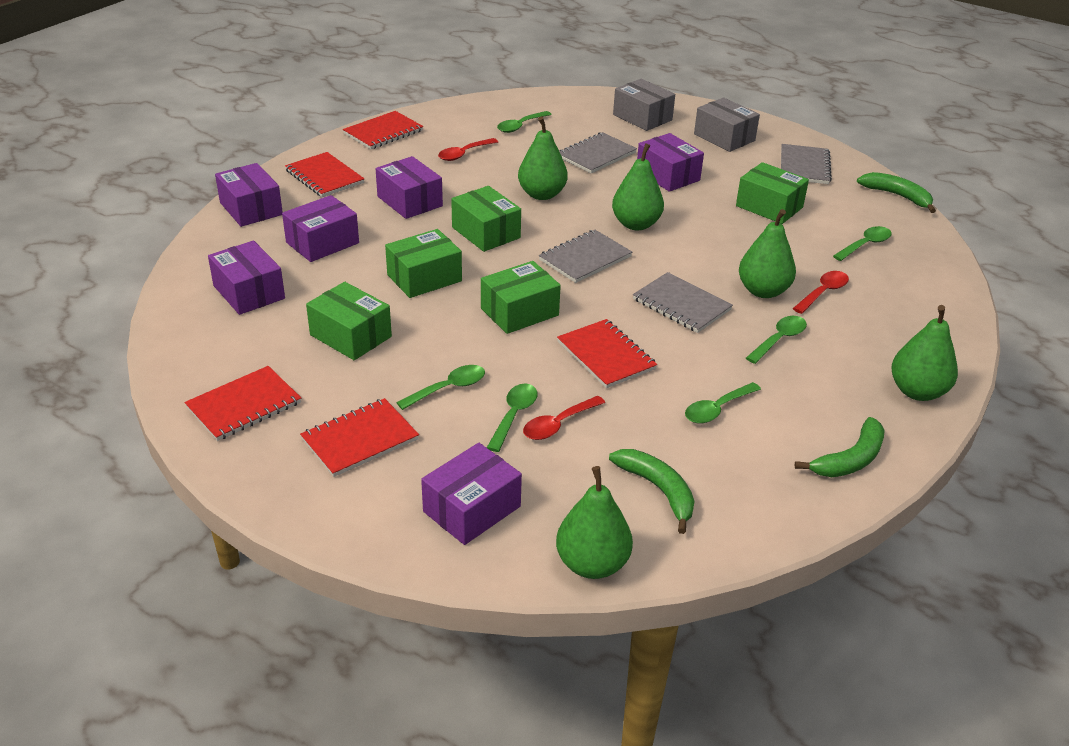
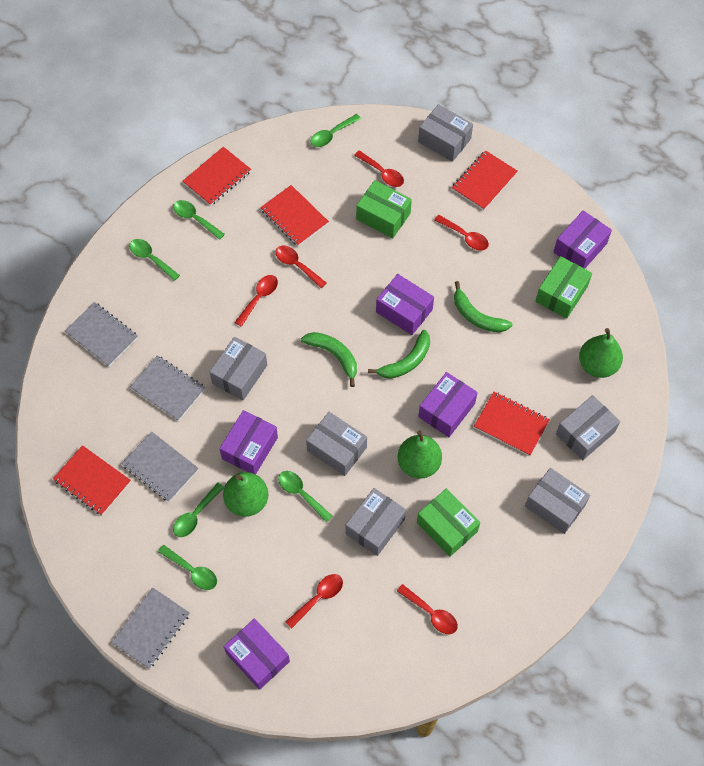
green box: 5 -> 3
green pear: 5 -> 3
grey box: 2 -> 6
purple box: 6 -> 5
red spoon: 3 -> 6

